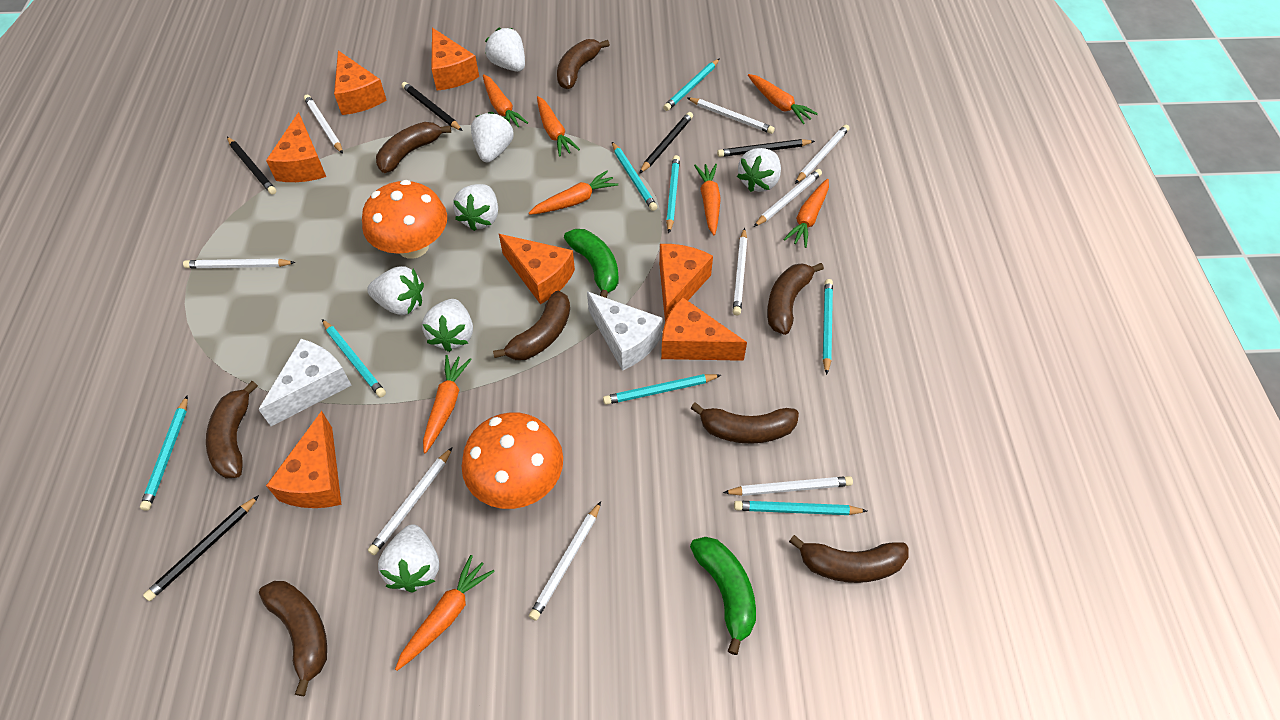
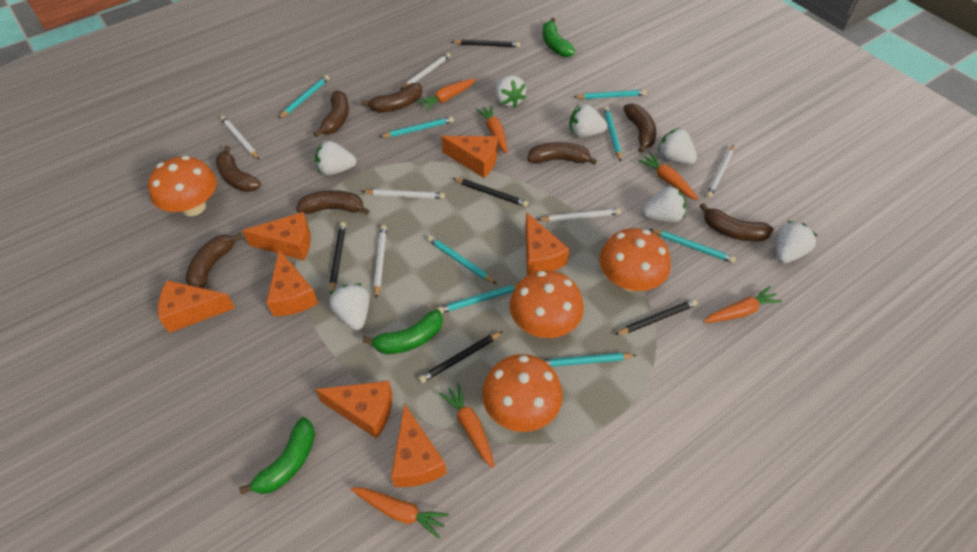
green banana: 2 -> 3
orange carrot: 8 -> 6
orange mushroom: 2 -> 4
white cheese: 2 -> 0
white pencil: 9 -> 6

